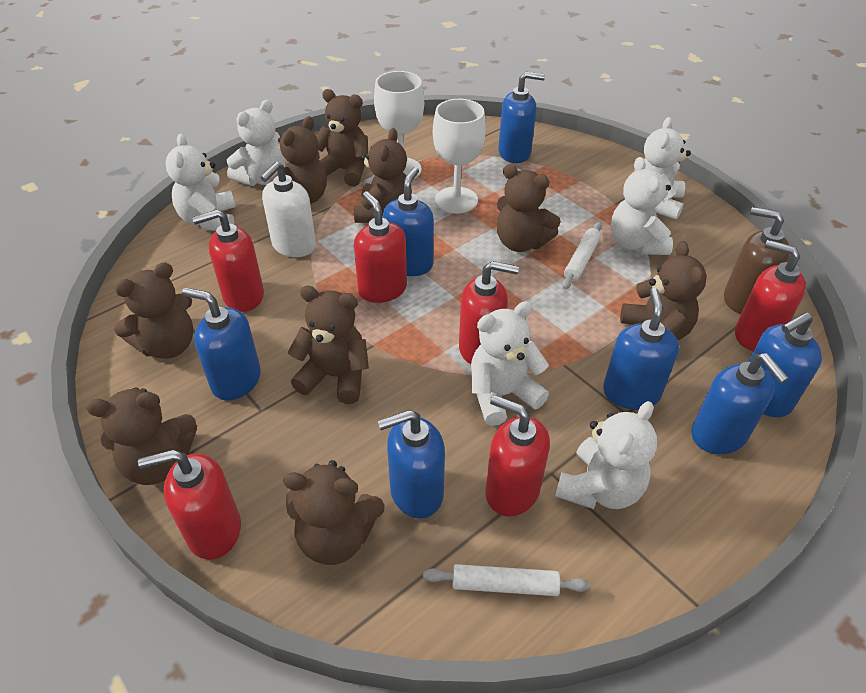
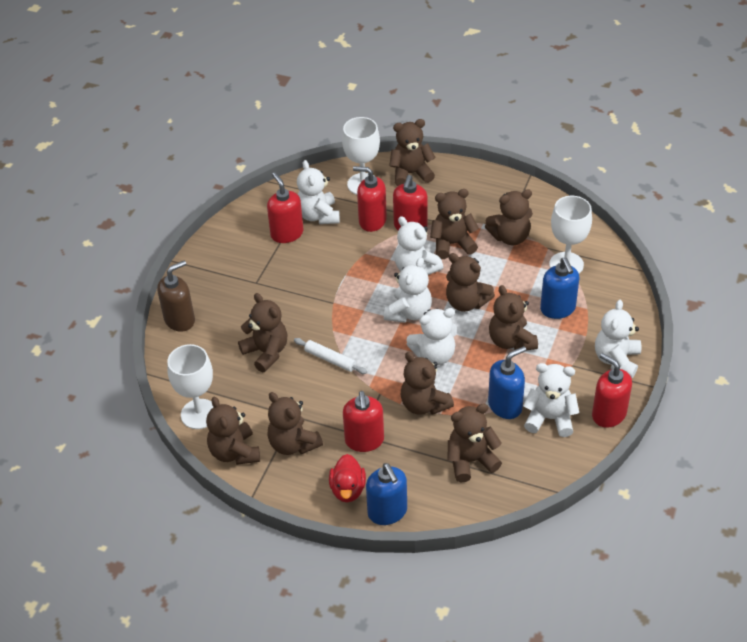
blue soap dispenser: 7 -> 3
brown teddy bear: 9 -> 10
red duck: 0 -> 1
red soap dispenser: 6 -> 5
white goblet: 2 -> 3
white rolling pin: 2 -> 1
white soap dispenser: 1 -> 0

